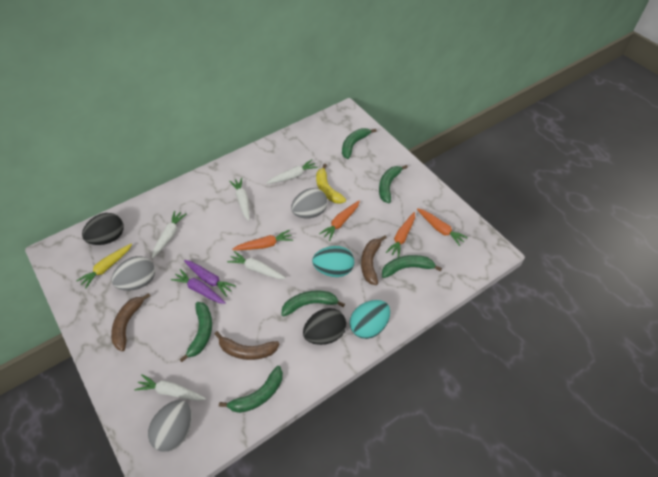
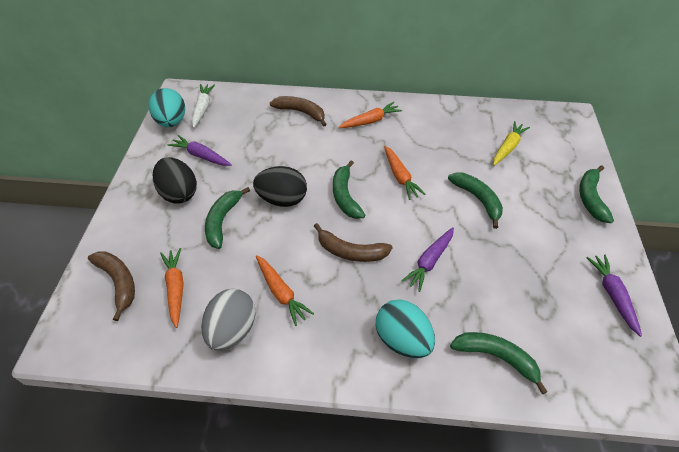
green banana: 6 -> 5
grey egg: 3 -> 1
purple carrot: 2 -> 3
white carrot: 5 -> 1
yellow banana: 1 -> 0

